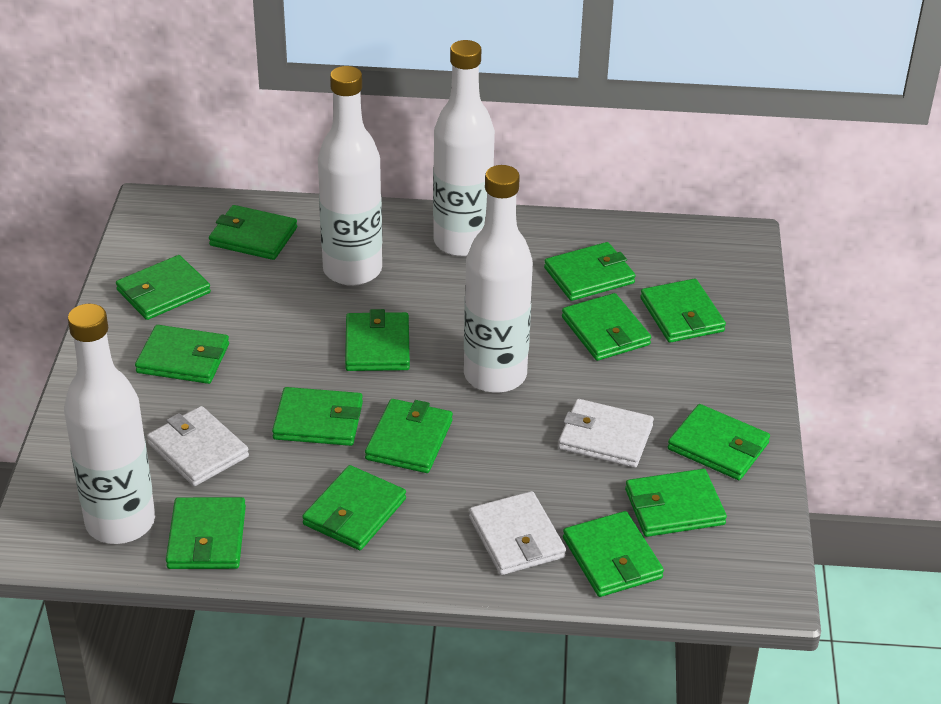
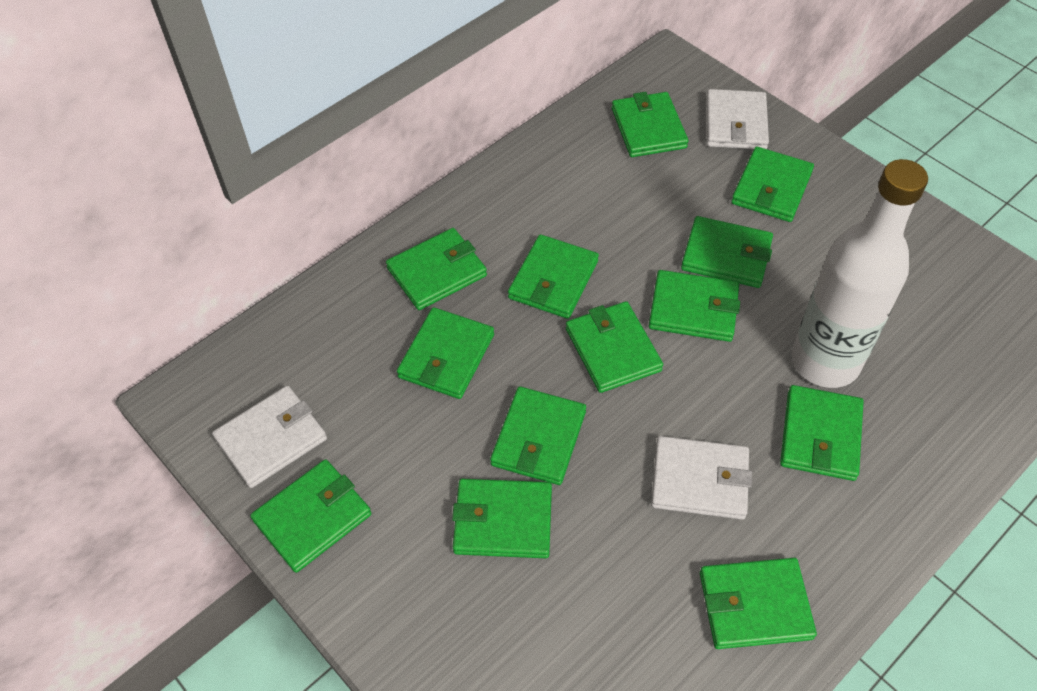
green wallet: 14 -> 13
white bottle: 4 -> 1

